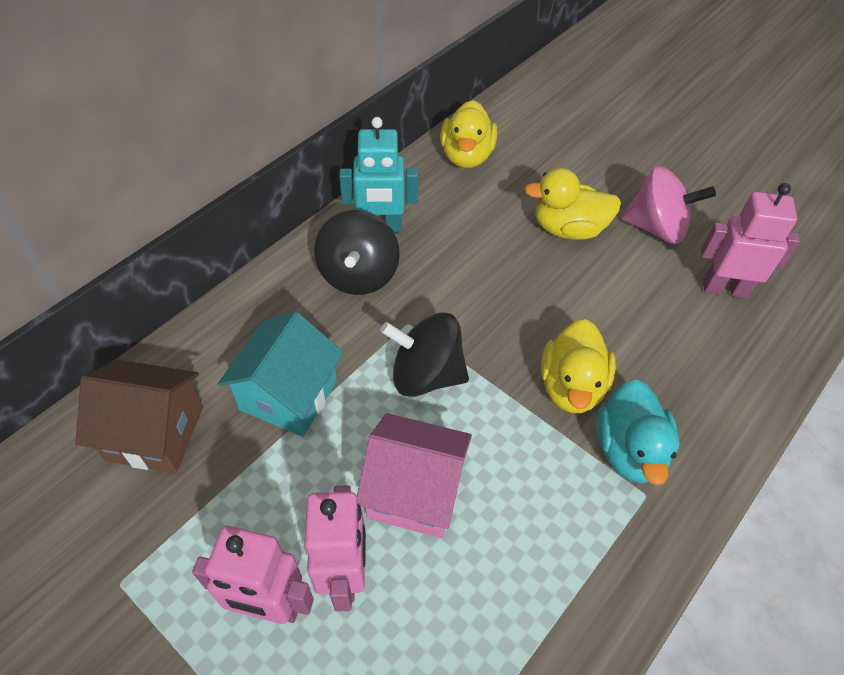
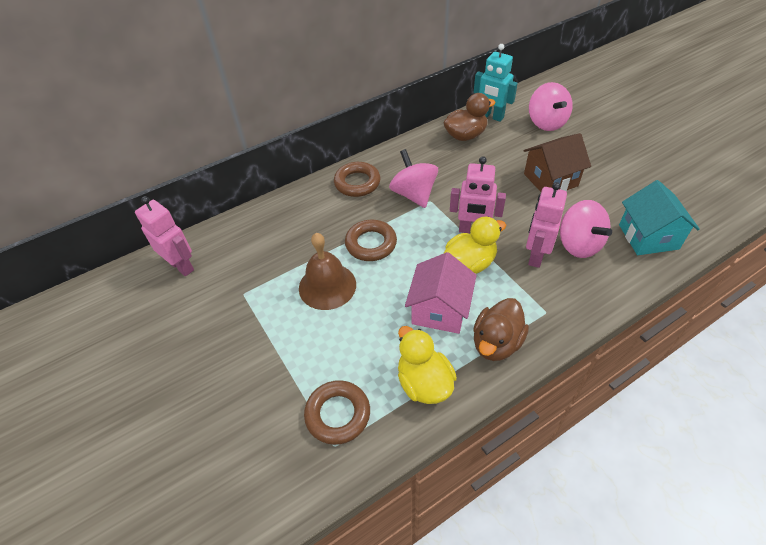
black spinning top: 2 -> 0
brown bell: 0 -> 1
brown duck: 0 -> 2
brown ring: 0 -> 3
pink spinning top: 1 -> 3
turquoise duck: 1 -> 0
yellow duck: 3 -> 2

